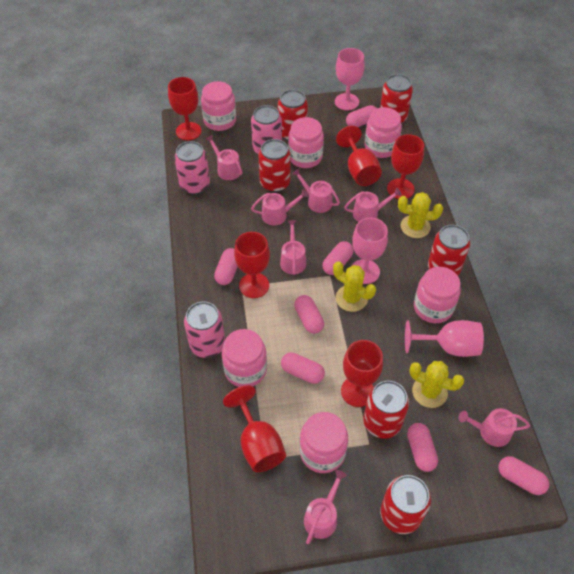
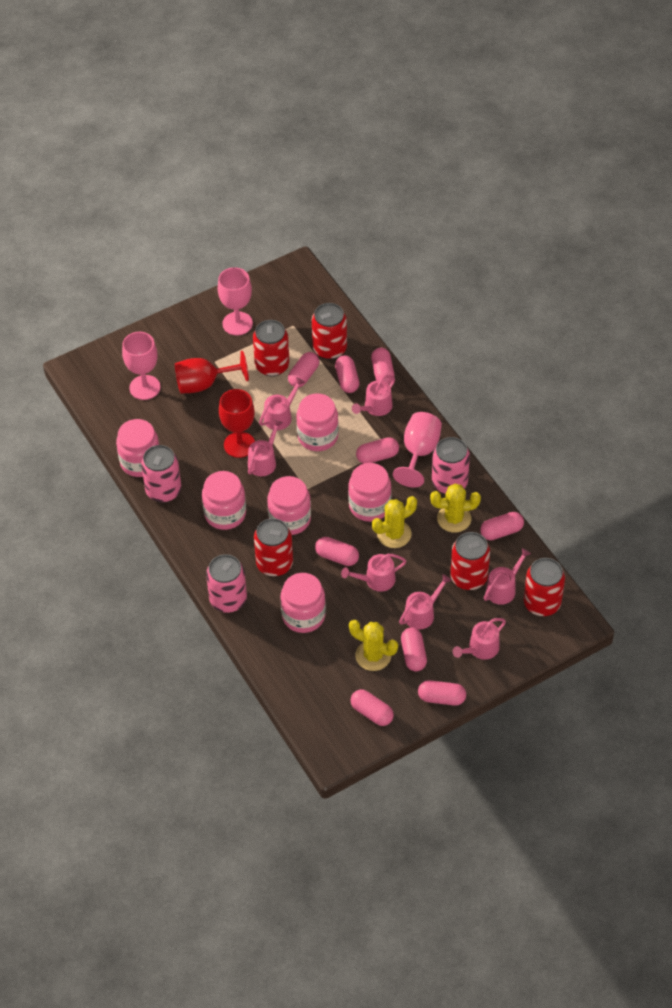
pink capsule: 7 -> 9
red can: 6 -> 5
red goblet: 6 -> 2

